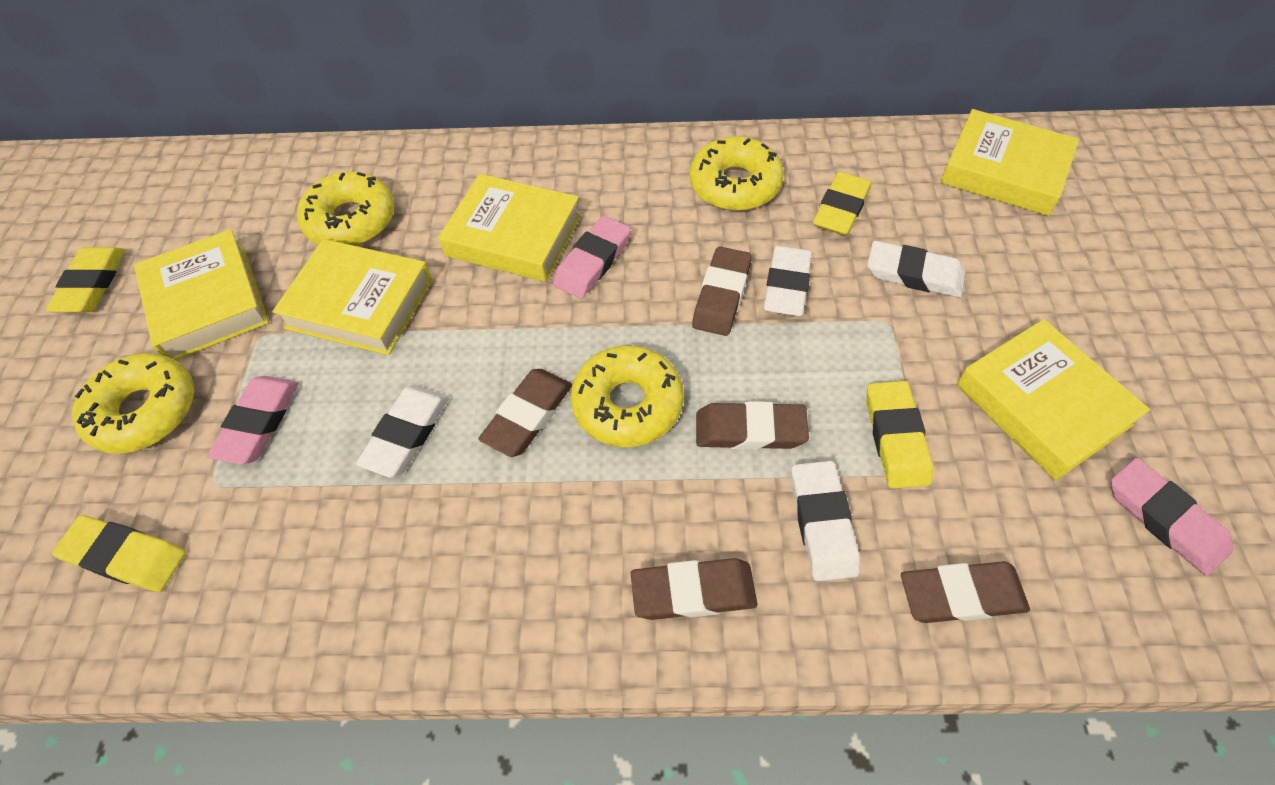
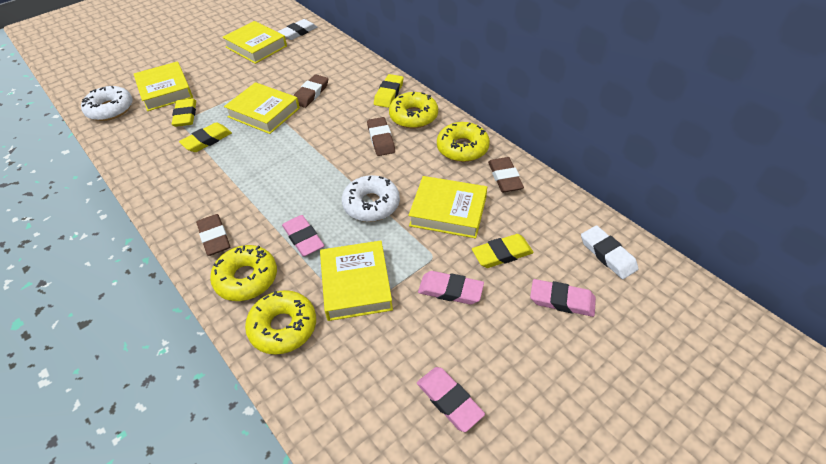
brown eraser: 5 -> 4
pink eraser: 3 -> 4
white donut: 0 -> 2
white eraser: 4 -> 2

